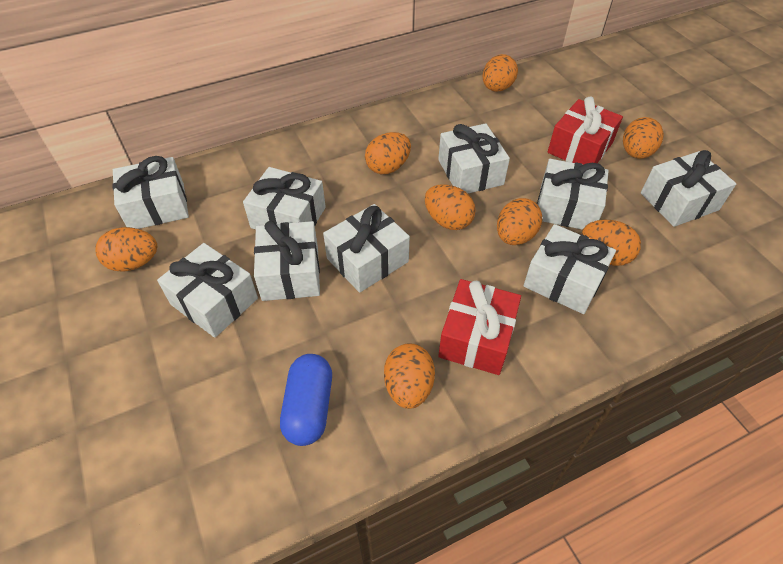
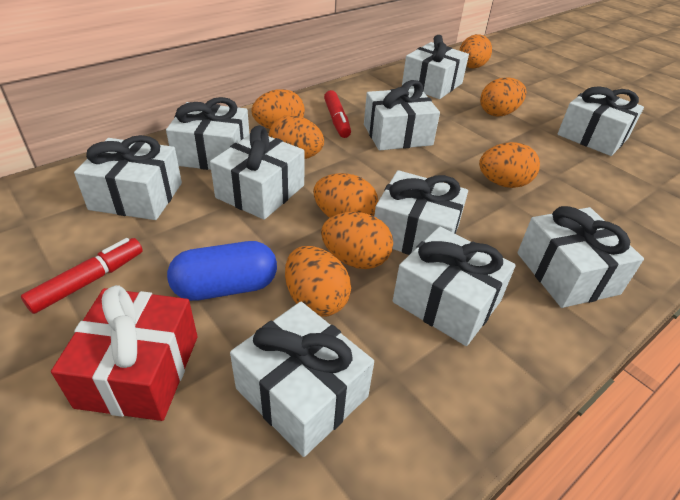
red gift: 2 -> 1
red marker: 0 -> 2
white gift: 9 -> 10

